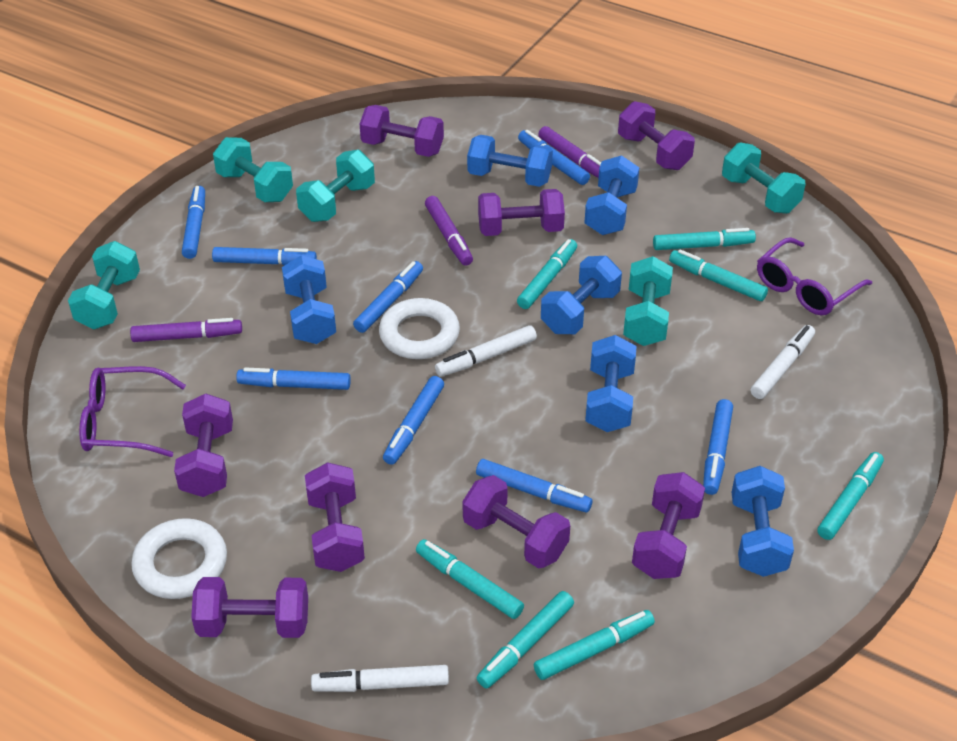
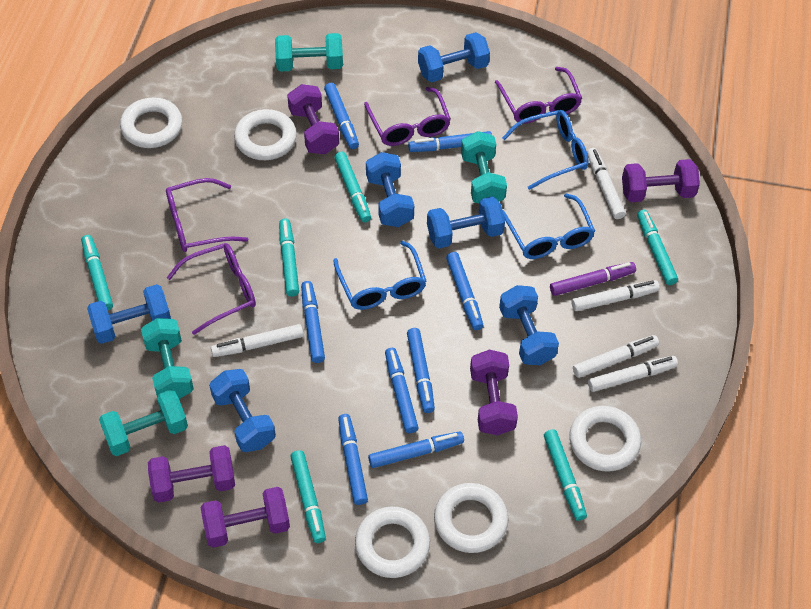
blue glasses: 0 -> 3
purple dumbbell: 8 -> 5
purple glasses: 2 -> 4
purple marker: 3 -> 1
turquoise dumbbell: 5 -> 4
turquoise marker: 7 -> 6
white marker: 3 -> 5
white ring: 2 -> 5

